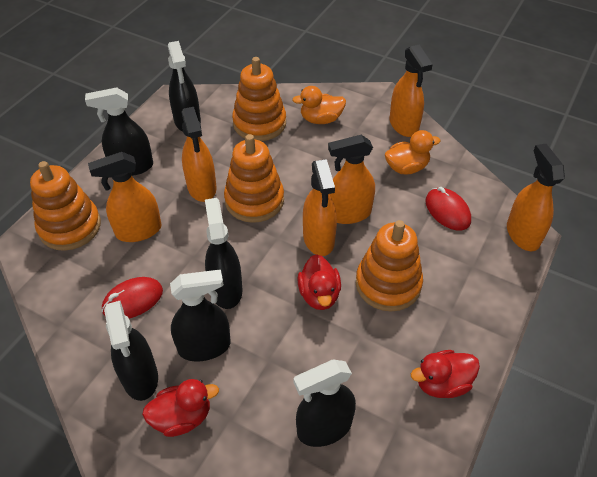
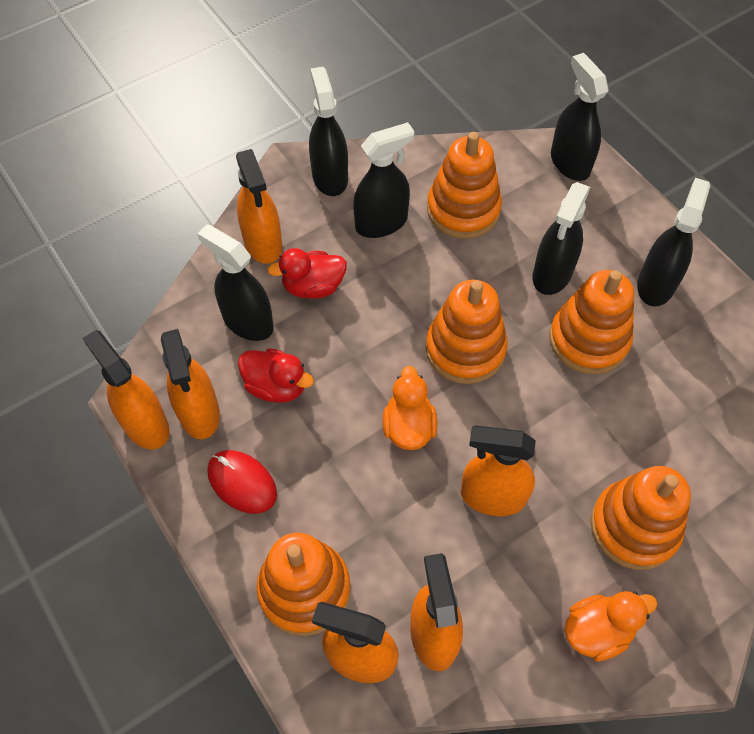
orange stacking toy: 4 -> 5
red duck: 3 -> 2
red mouse: 2 -> 1

